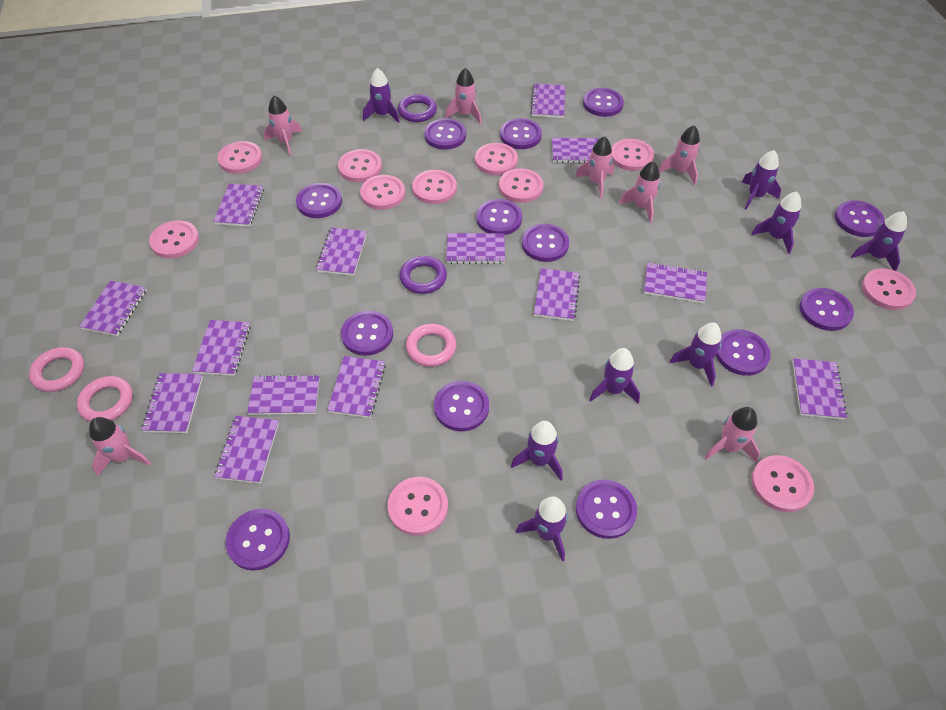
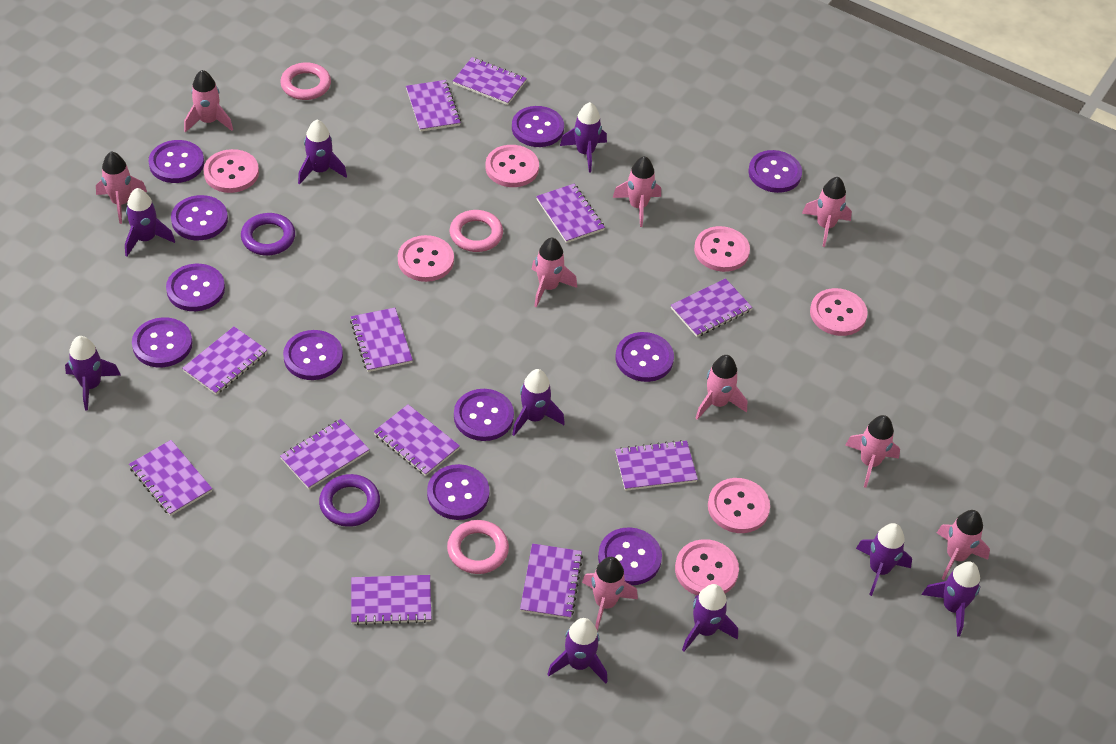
pink button: 11 -> 7
pink rocket: 7 -> 9
purple button: 13 -> 11
purple notebook: 14 -> 12
purple rocket: 8 -> 9

